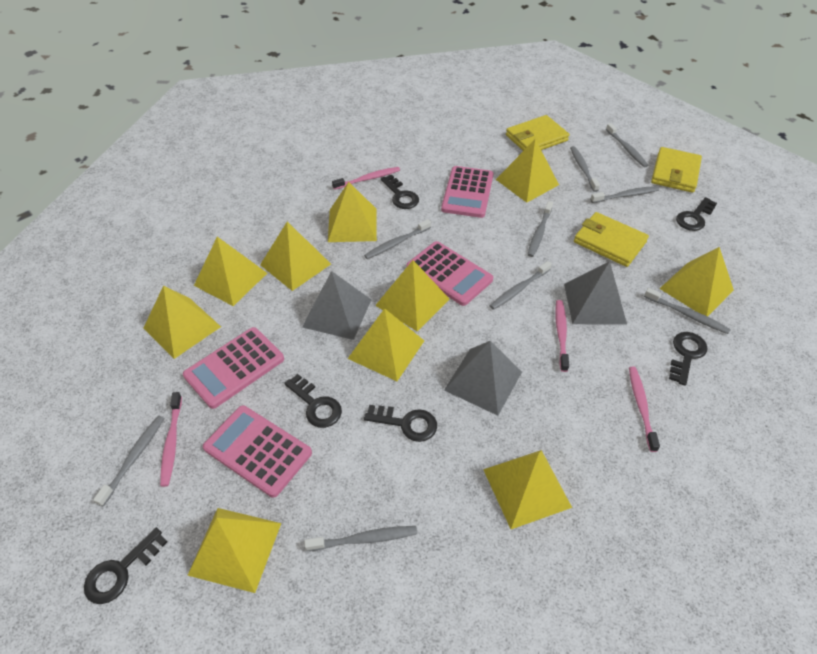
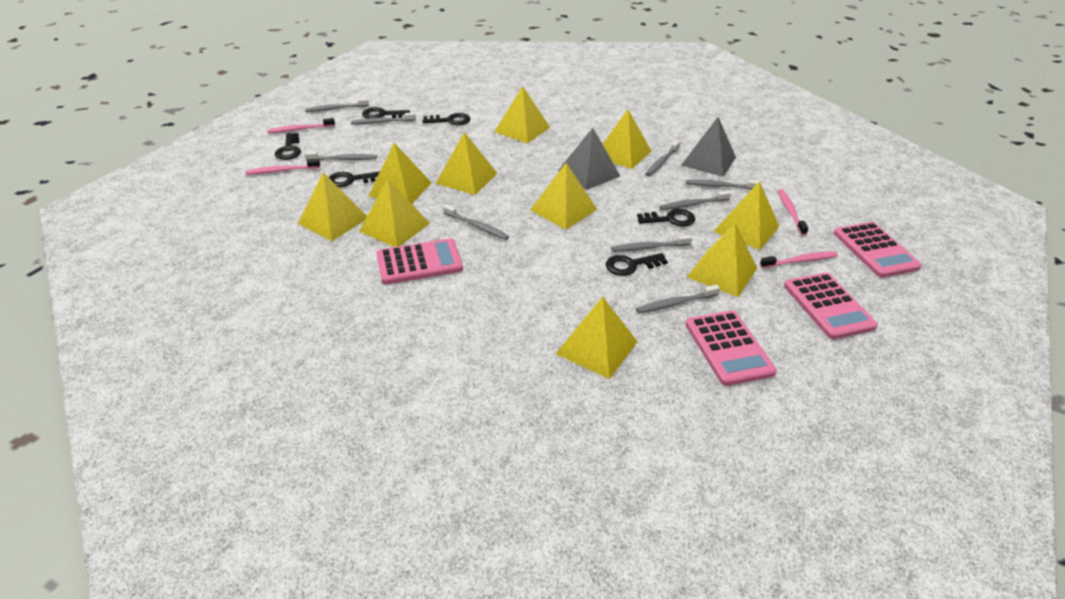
grey pyramid: 3 -> 2
yellow wallet: 3 -> 0

